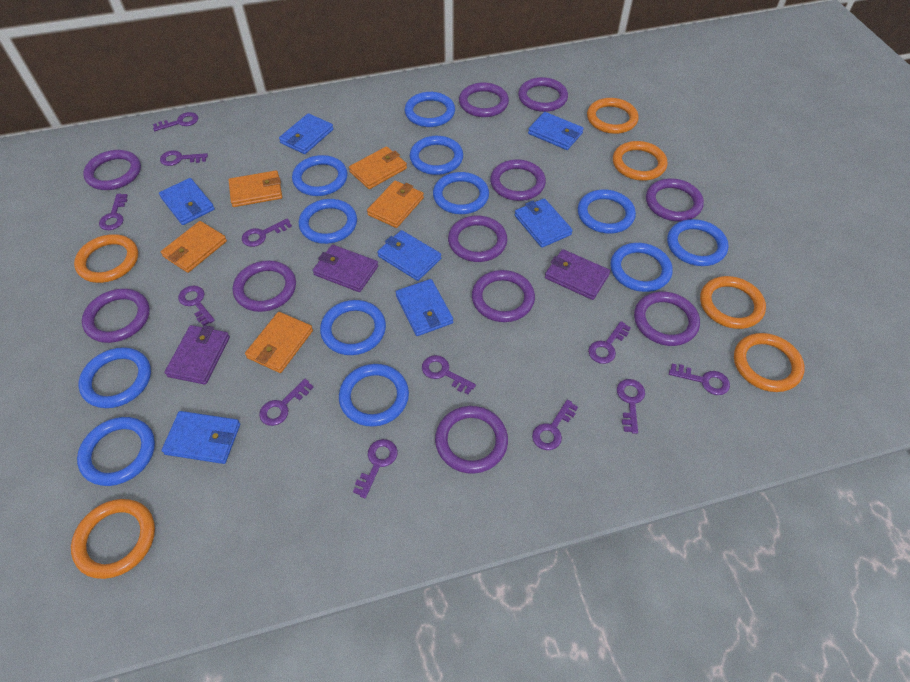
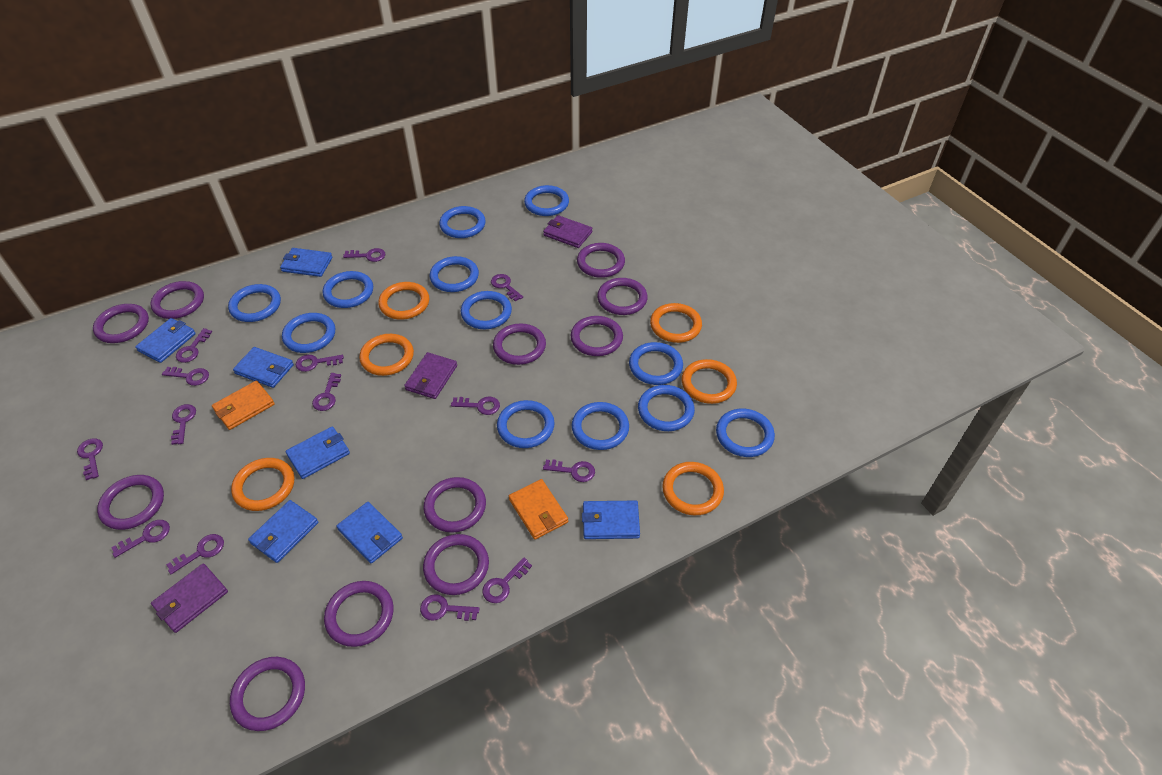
orange wallet: 5 -> 2
purple key: 12 -> 14

